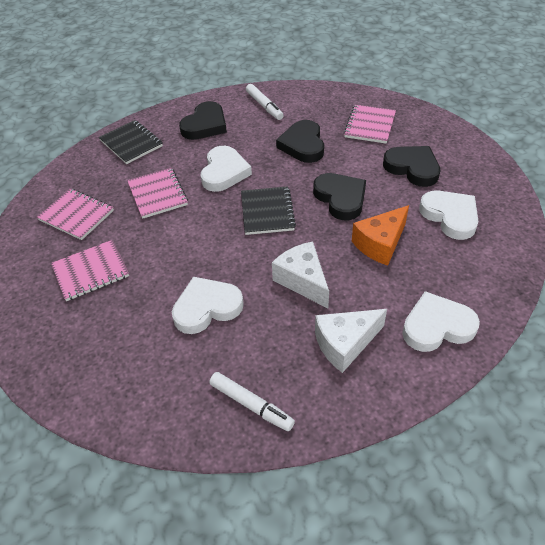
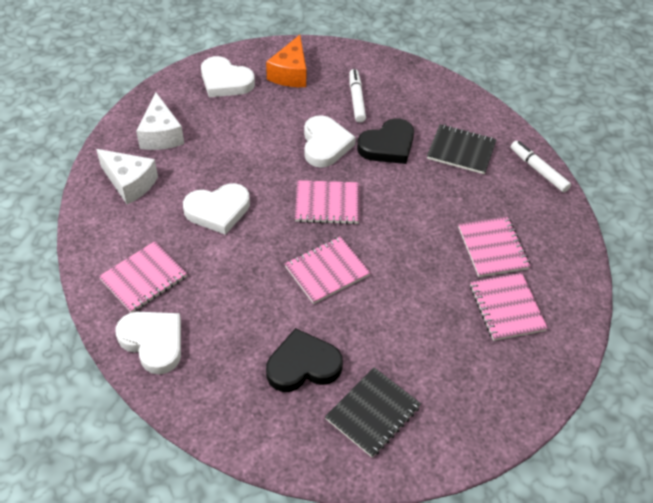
black heart: 4 -> 2
pink notebook: 4 -> 5

